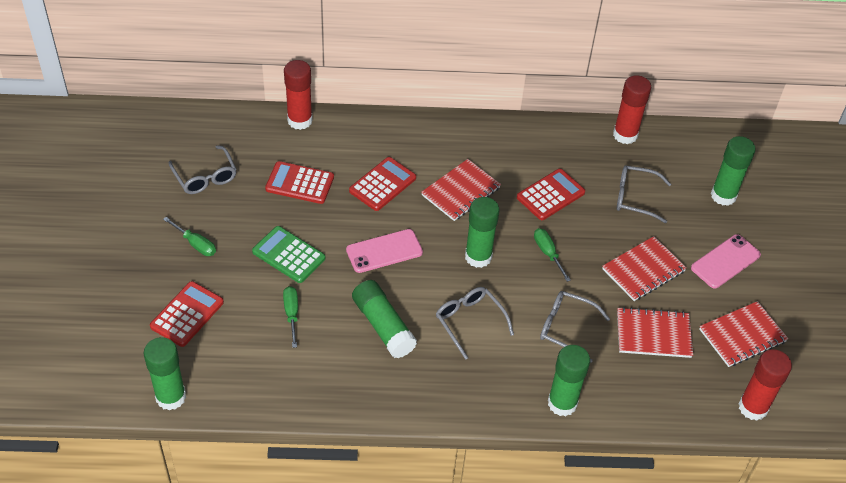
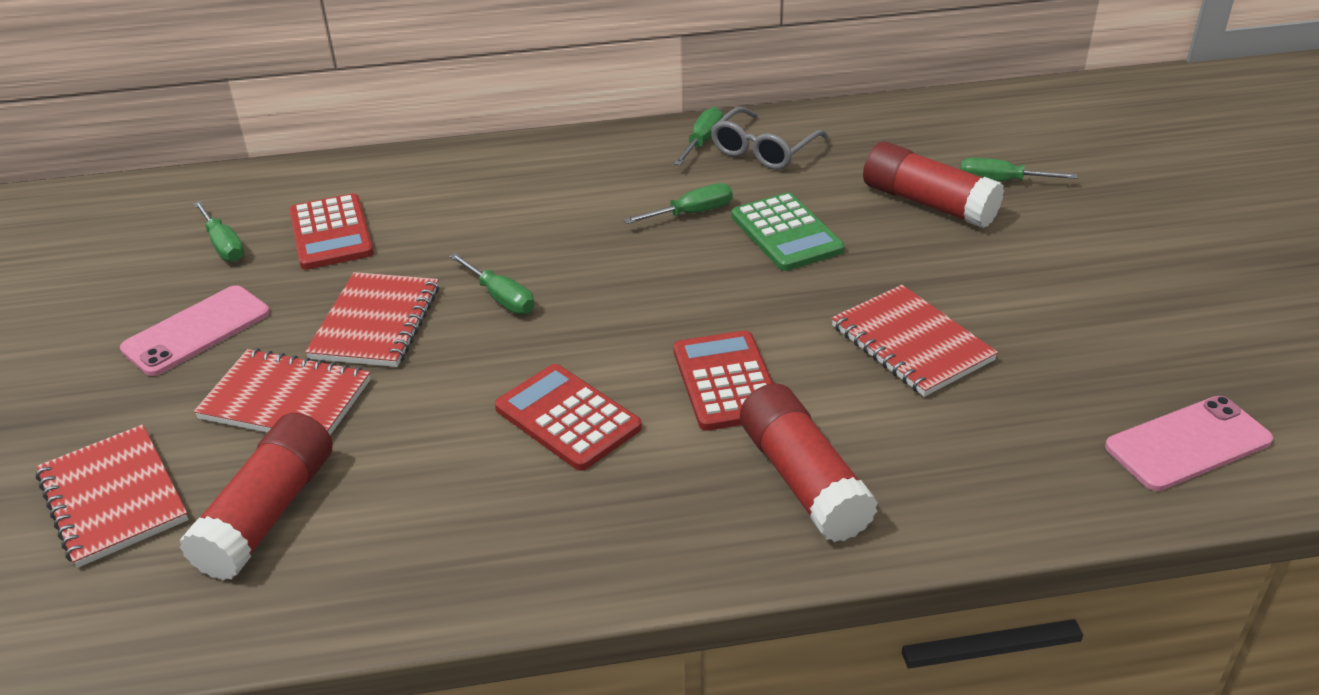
green glue stick: 5 -> 0
green screwdriver: 3 -> 5
grey glasses: 4 -> 1
red calculator: 4 -> 3

